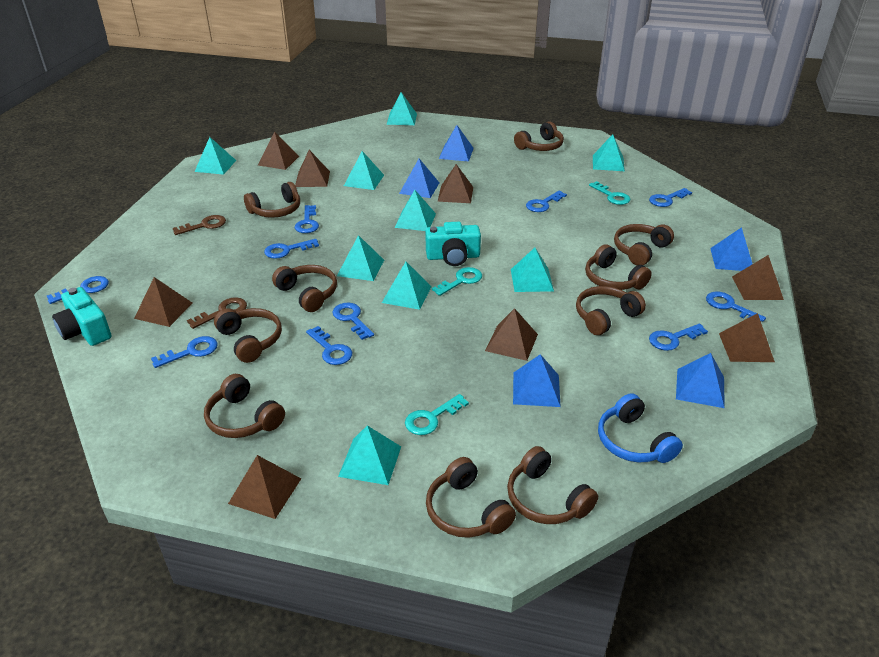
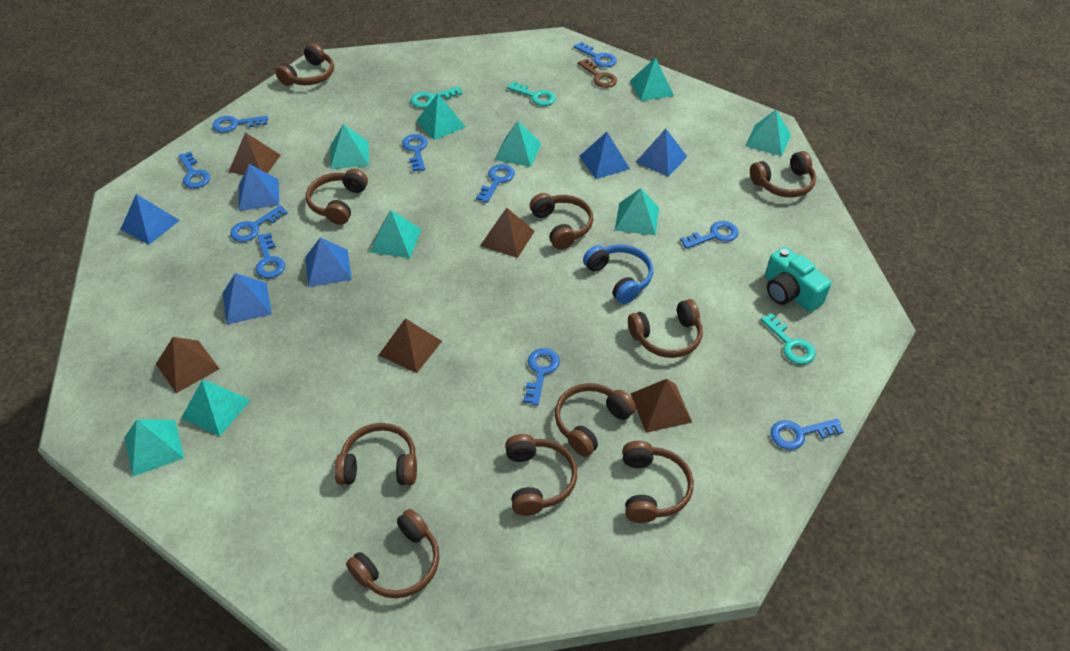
blue pyramid: 5 -> 6
brown key: 2 -> 1
brown pyramid: 8 -> 5
turquoise camera: 2 -> 1

